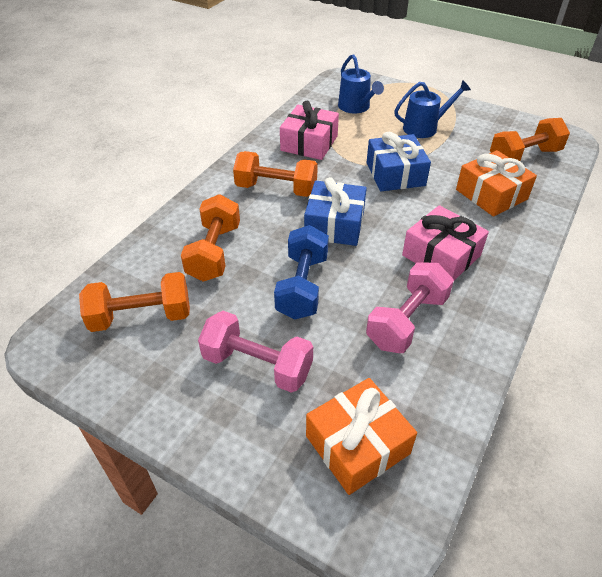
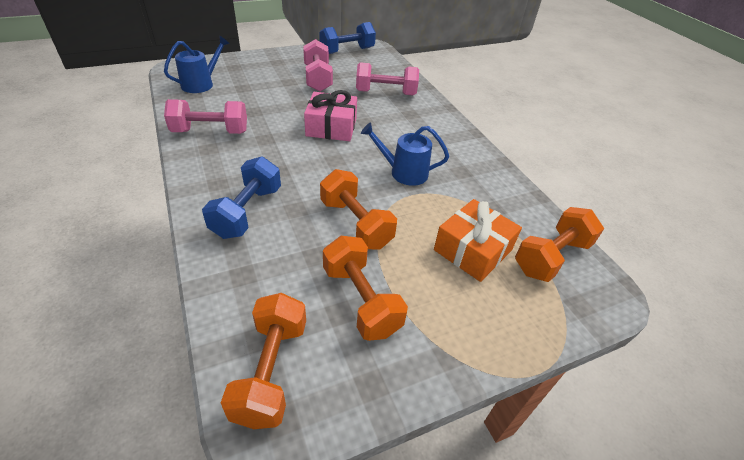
blue dumbbell: 1 -> 2
blue gift: 2 -> 0
orange gift: 2 -> 1
pink dumbbell: 2 -> 3
pink gift: 2 -> 1

